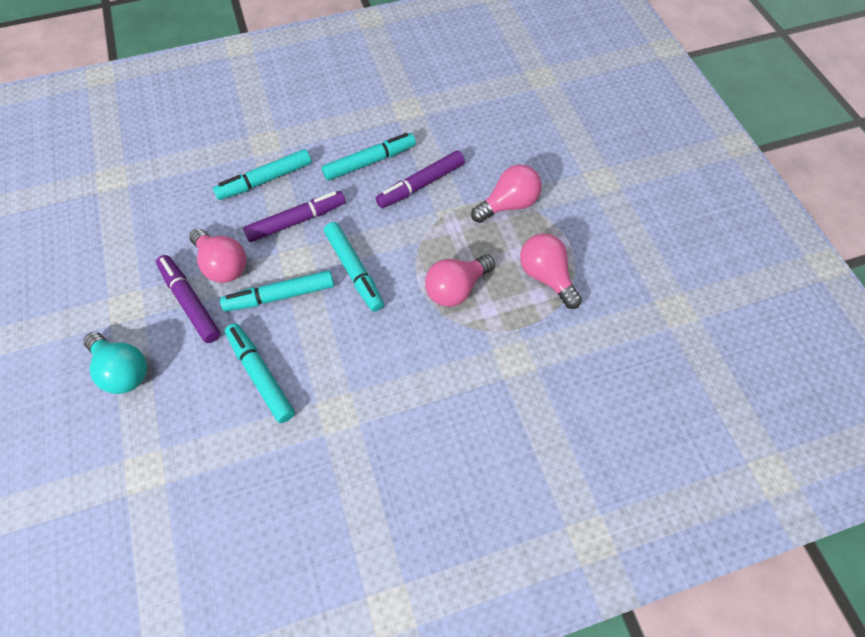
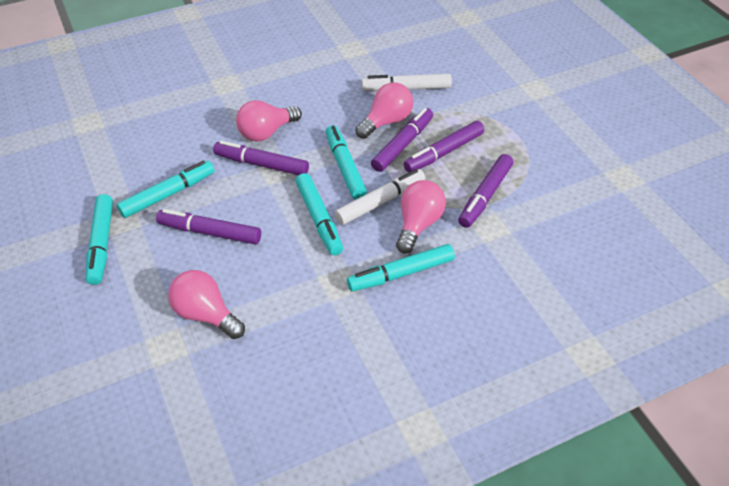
purple marker: 3 -> 5
turquoise light bulb: 1 -> 0
white marker: 0 -> 2

